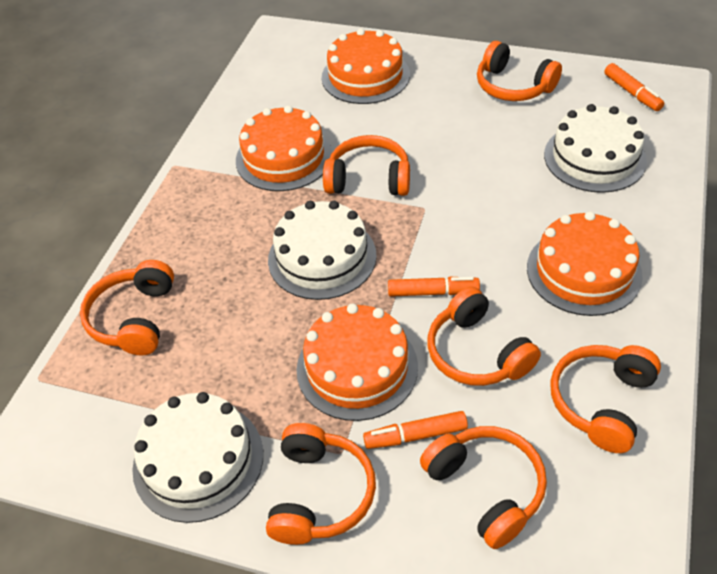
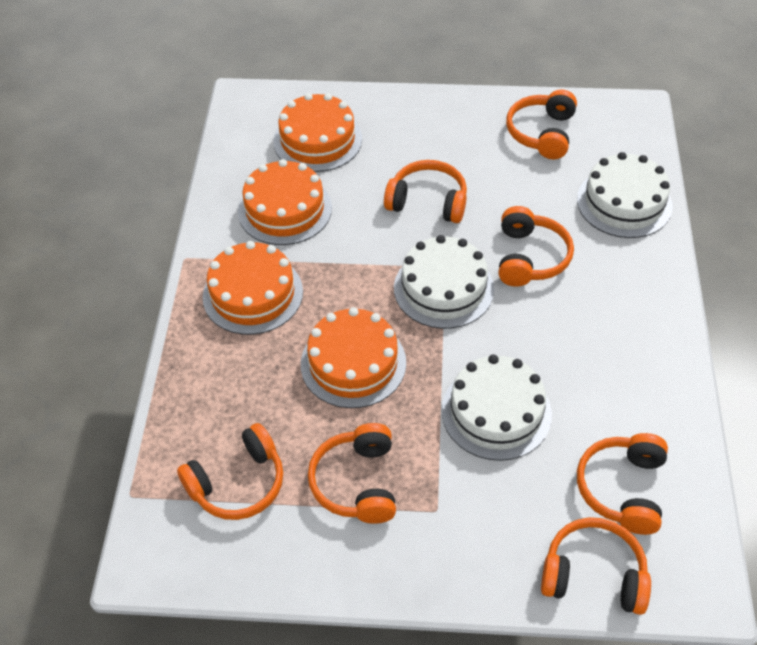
orange marker: 3 -> 0

